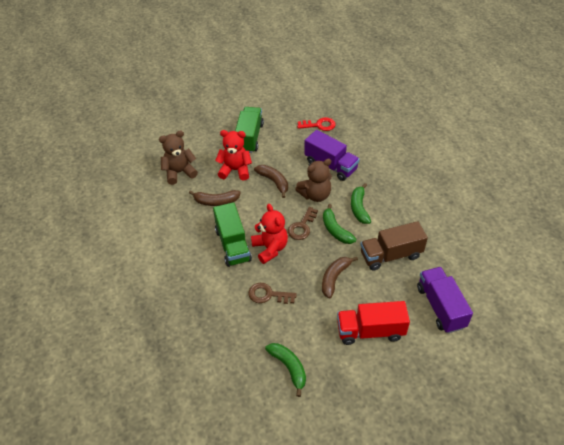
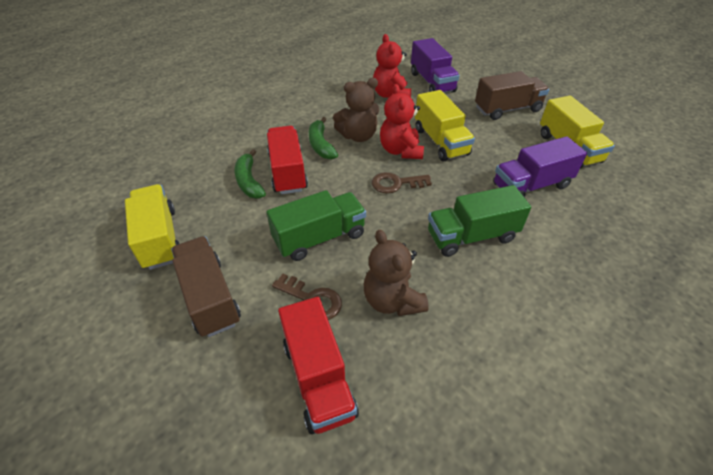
brown banana: 3 -> 0
brown truck: 1 -> 2
green banana: 3 -> 2
red key: 1 -> 0
red truck: 1 -> 2
yellow truck: 0 -> 3

